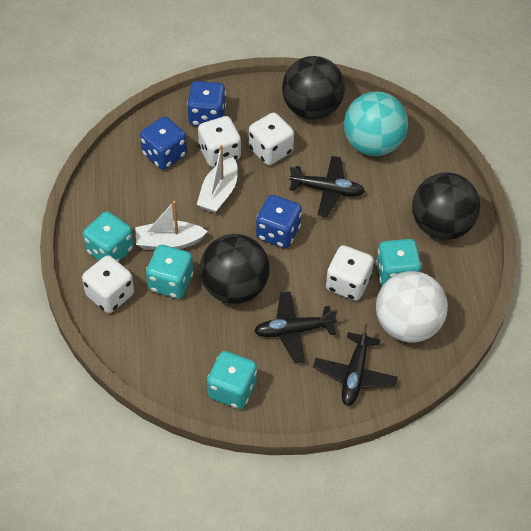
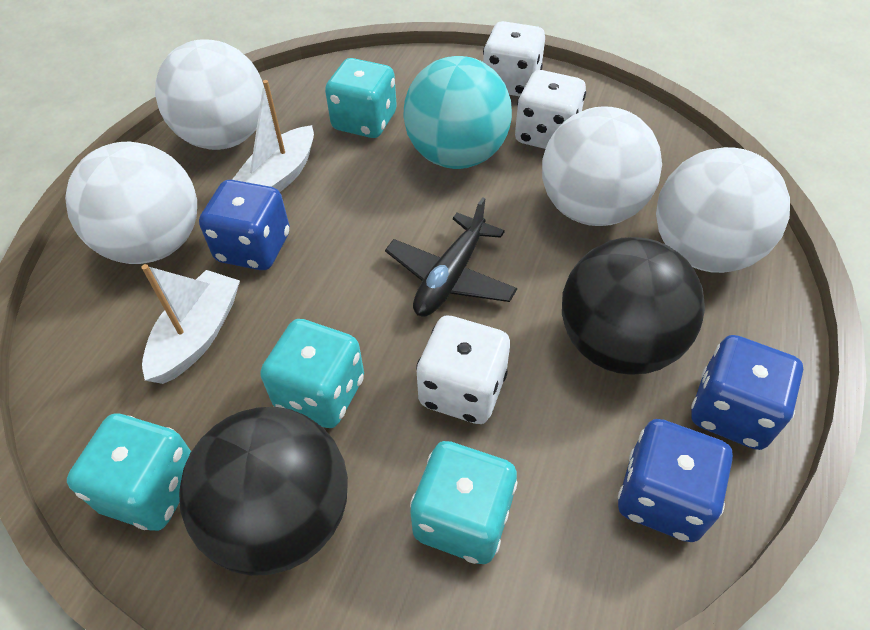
black ball: 3 -> 2
black plane: 3 -> 1
white ball: 1 -> 4
white dice: 4 -> 3

